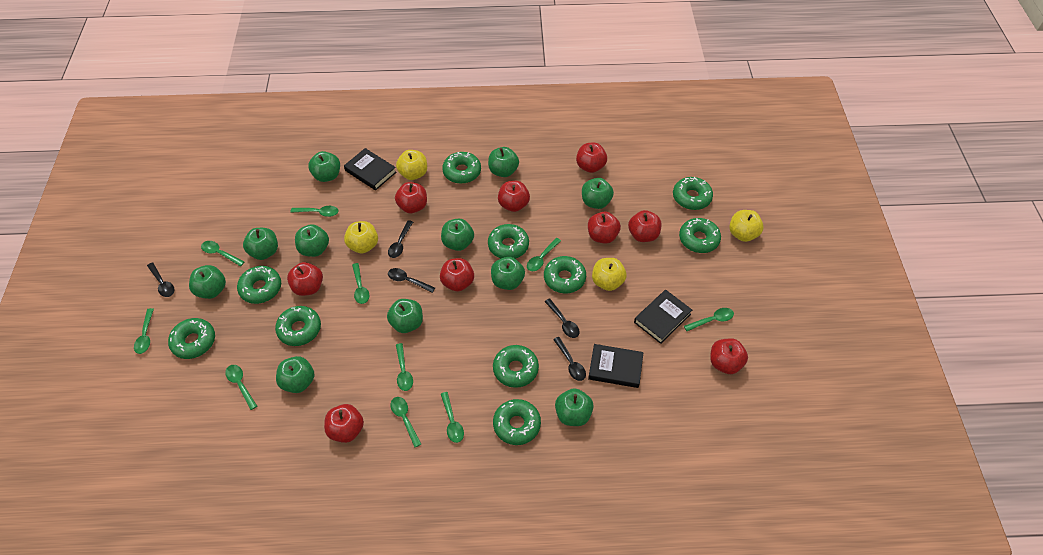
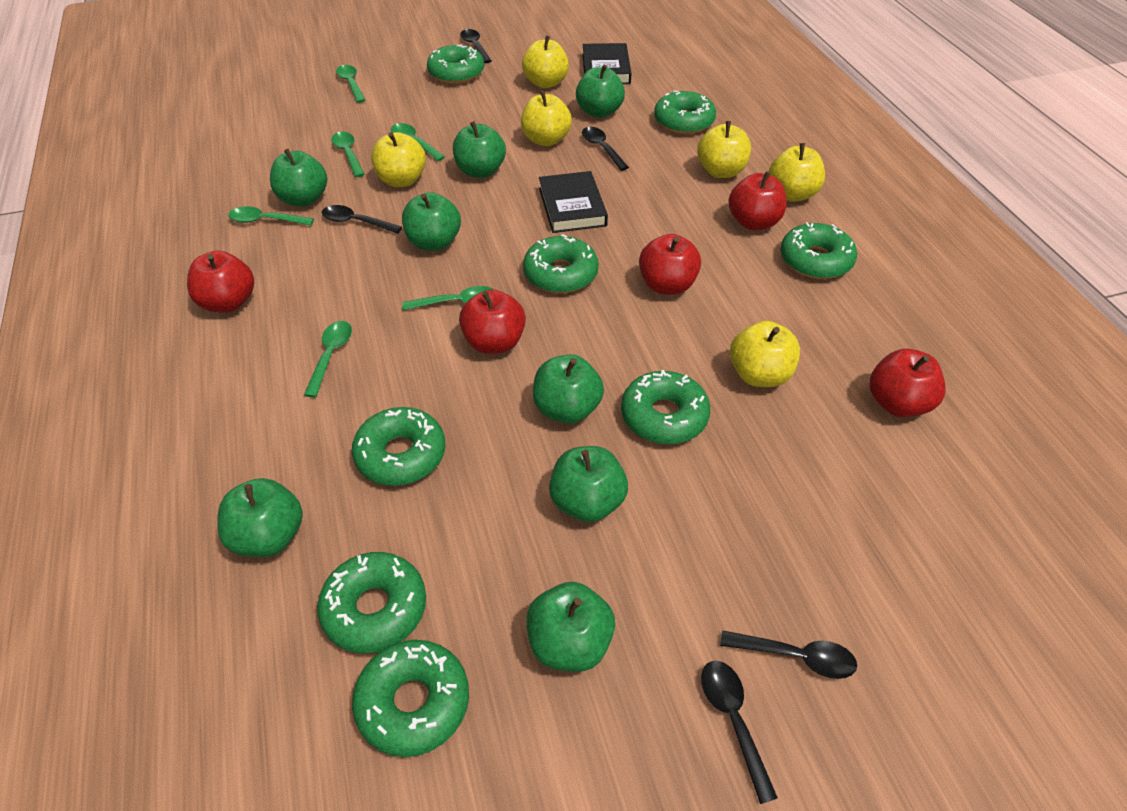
black book: 3 -> 2
green apple: 11 -> 8
green donut: 10 -> 8
green spoon: 10 -> 6
red apple: 9 -> 5
yellow apple: 4 -> 6

